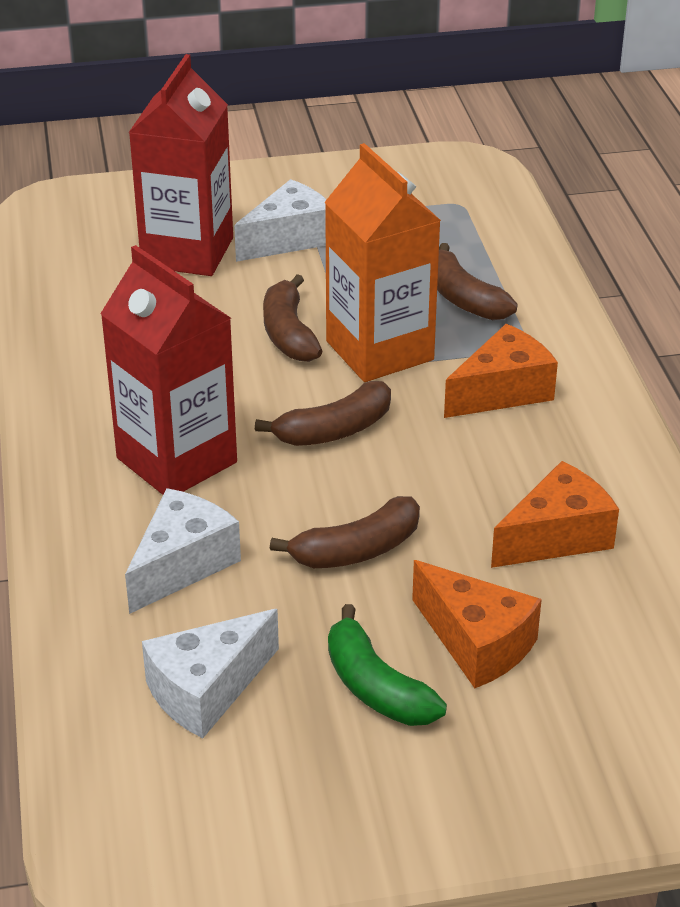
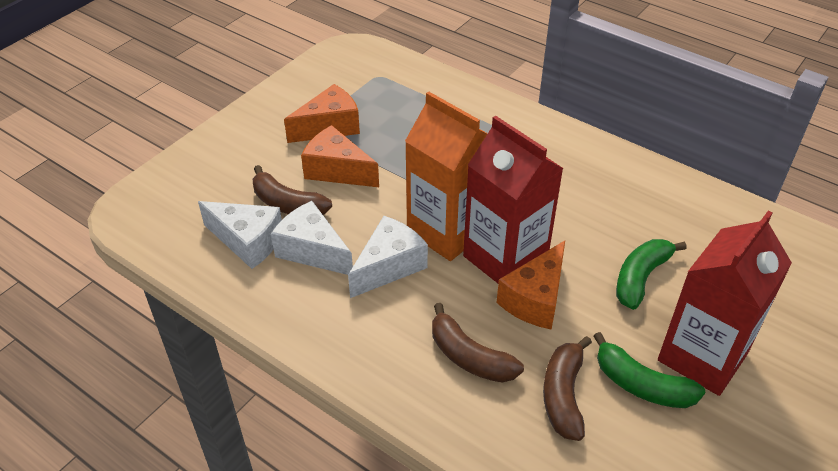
brown banana: 4 -> 3
green banana: 1 -> 2

